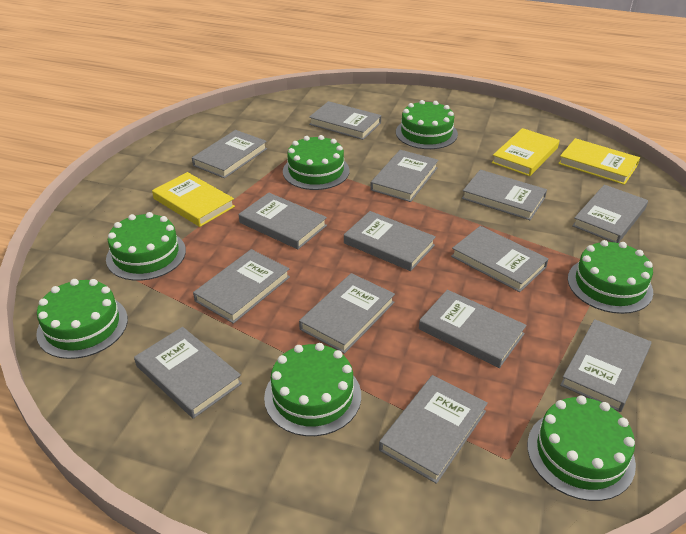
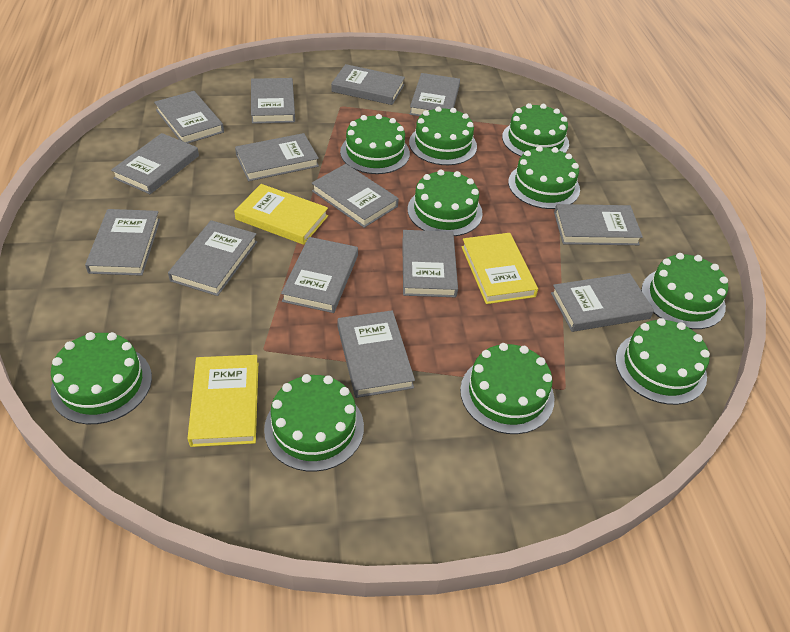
green cake: 7 -> 10

